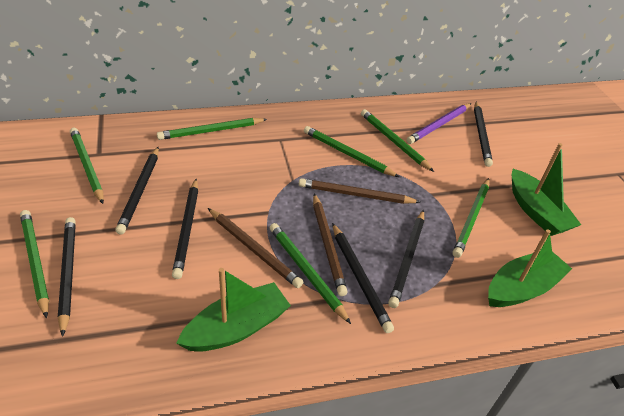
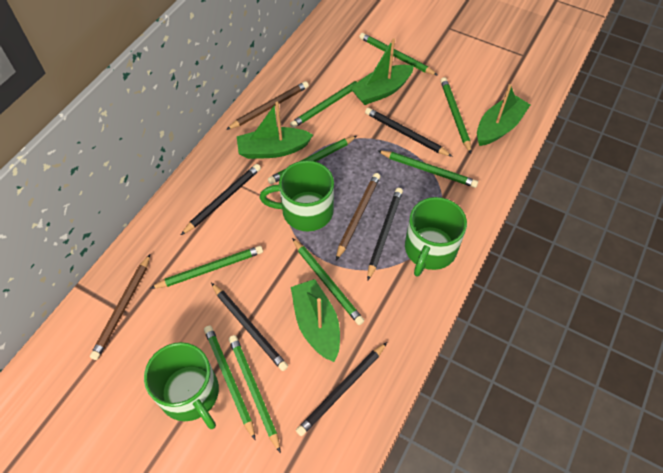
black pencil: 6 -> 5
green boat: 3 -> 4
green mug: 0 -> 3
green pencil: 7 -> 9
purple pencil: 1 -> 0

